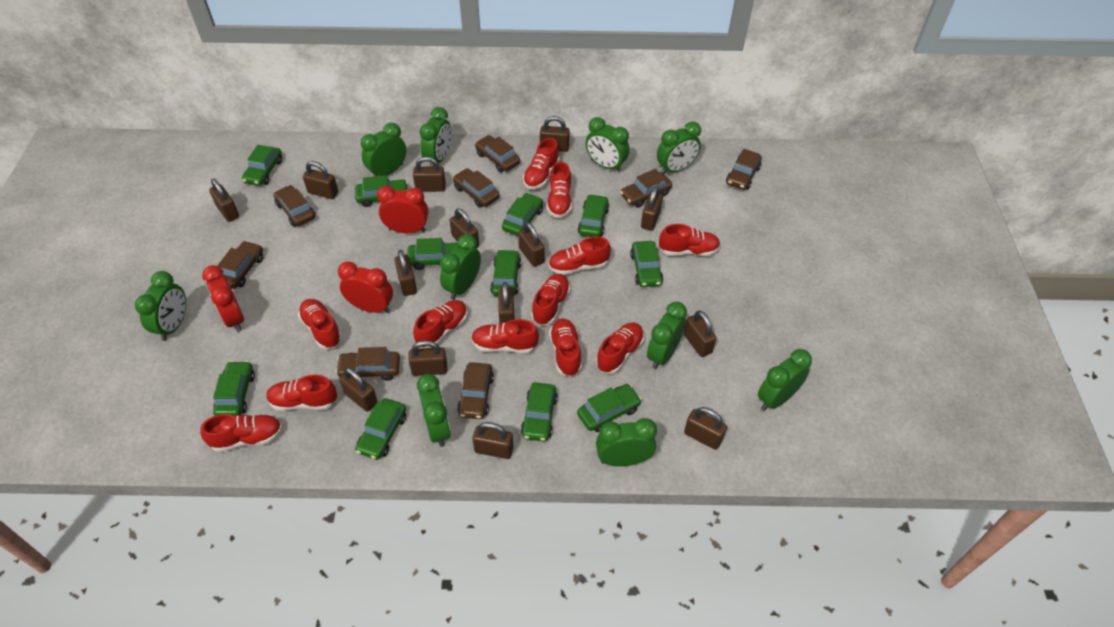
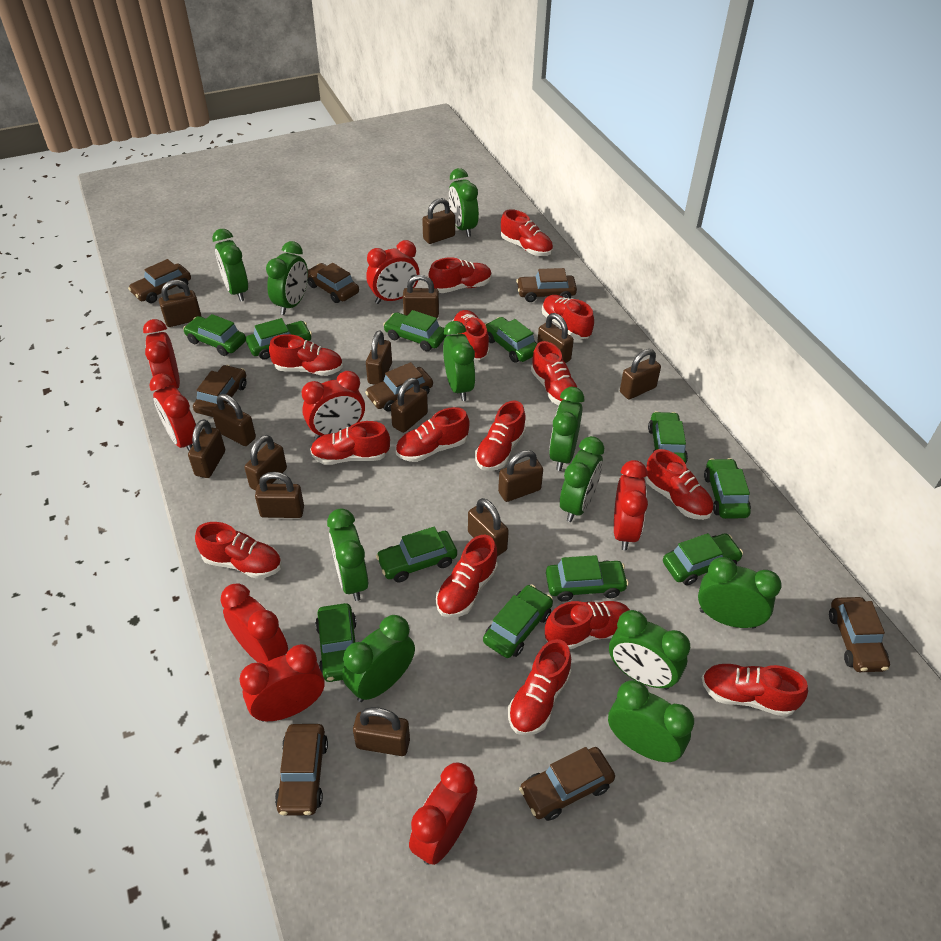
green clock: 10 -> 11
red clock: 3 -> 8
red shoe: 12 -> 15

